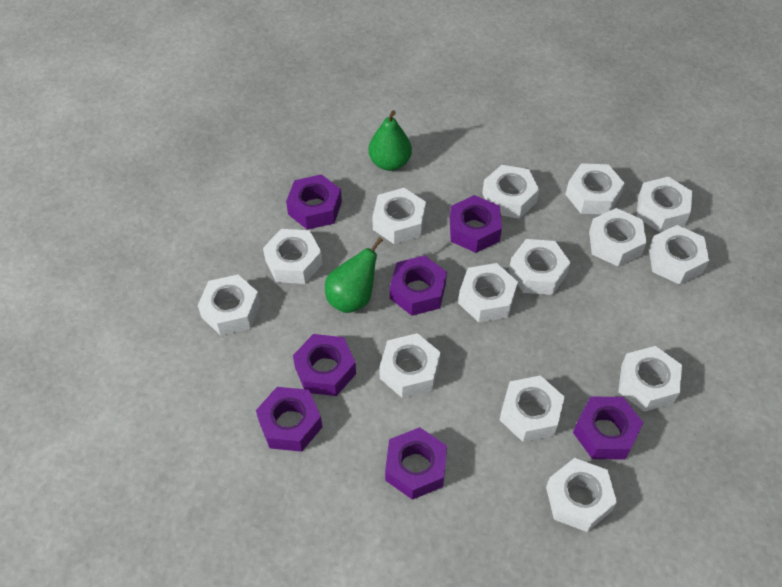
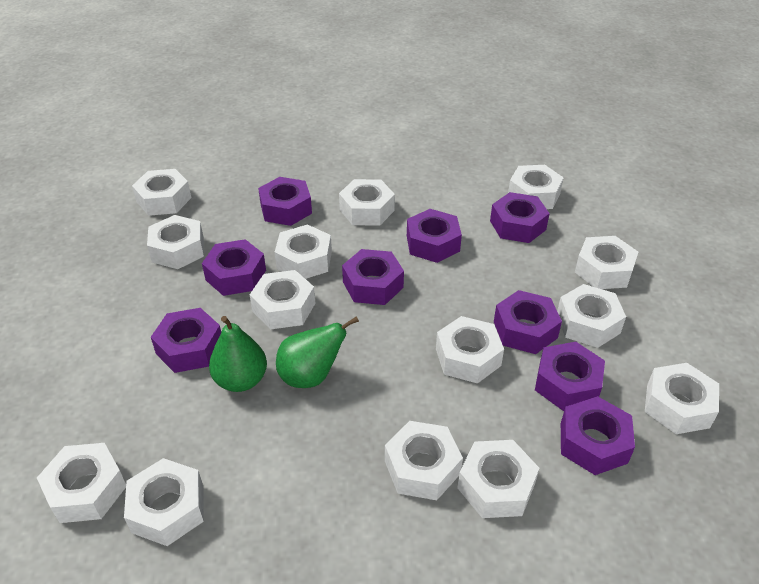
purple nut: 7 -> 9

